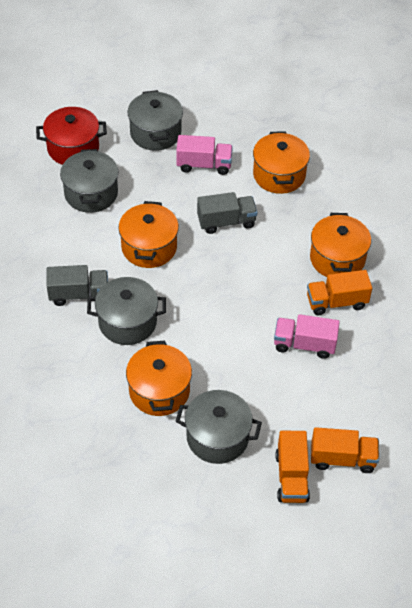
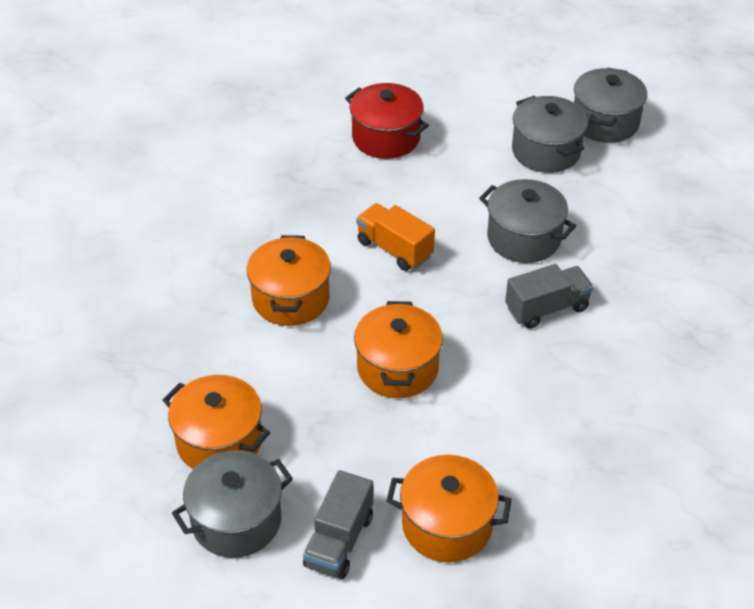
orange truck: 3 -> 1
pink truck: 2 -> 0

